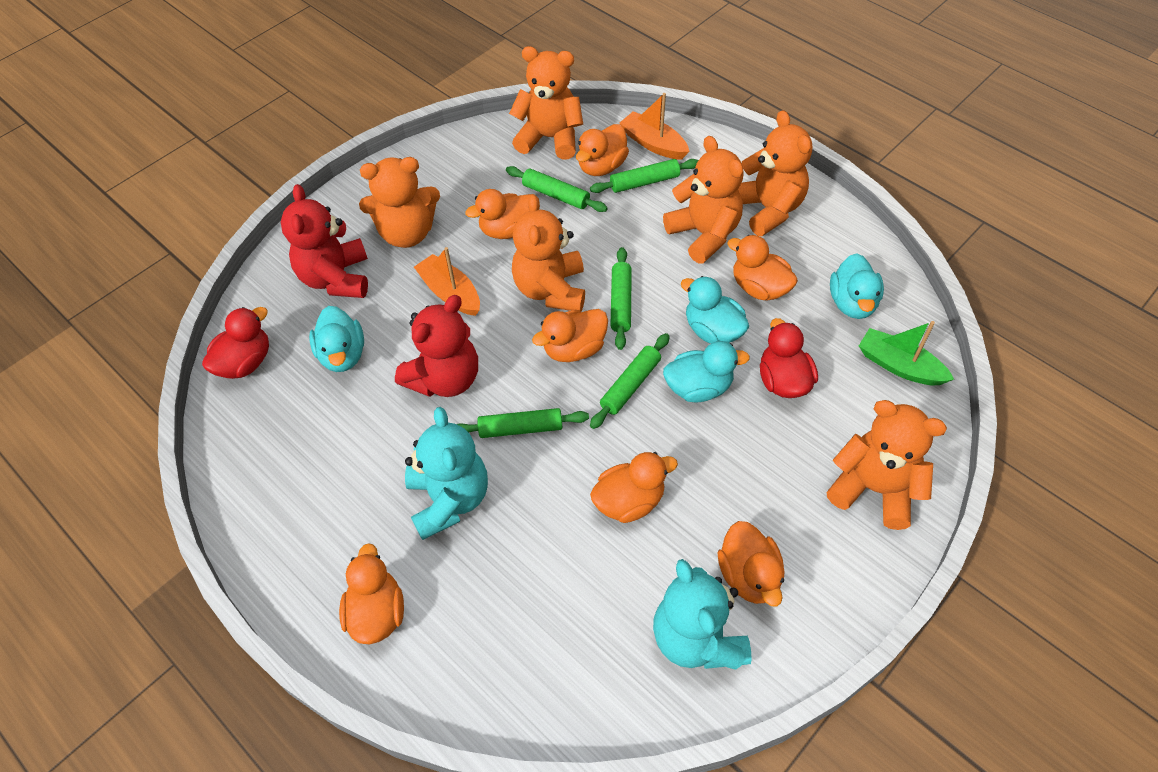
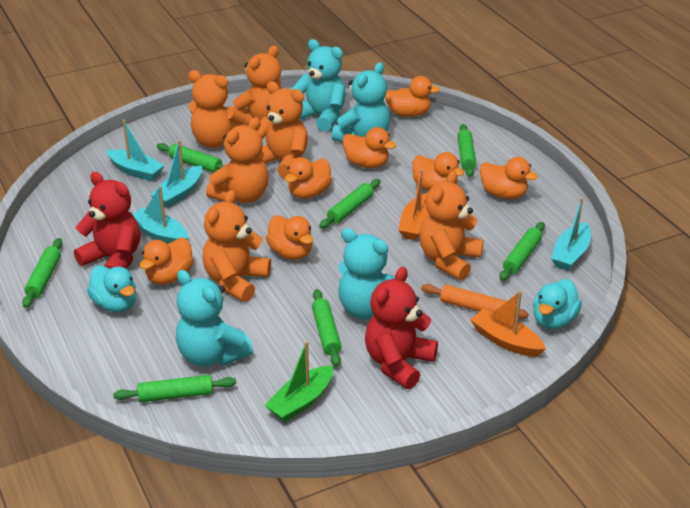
green rolling pin: 5 -> 7
orange rolling pin: 0 -> 1
red duck: 2 -> 0
turquoise boat: 0 -> 4
turquoise duck: 4 -> 2
turquoise teddy bear: 2 -> 4

